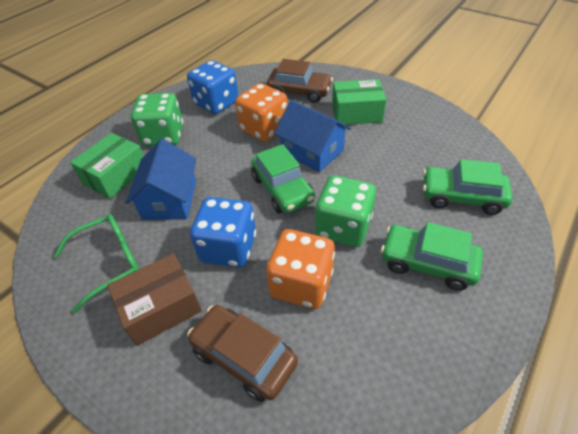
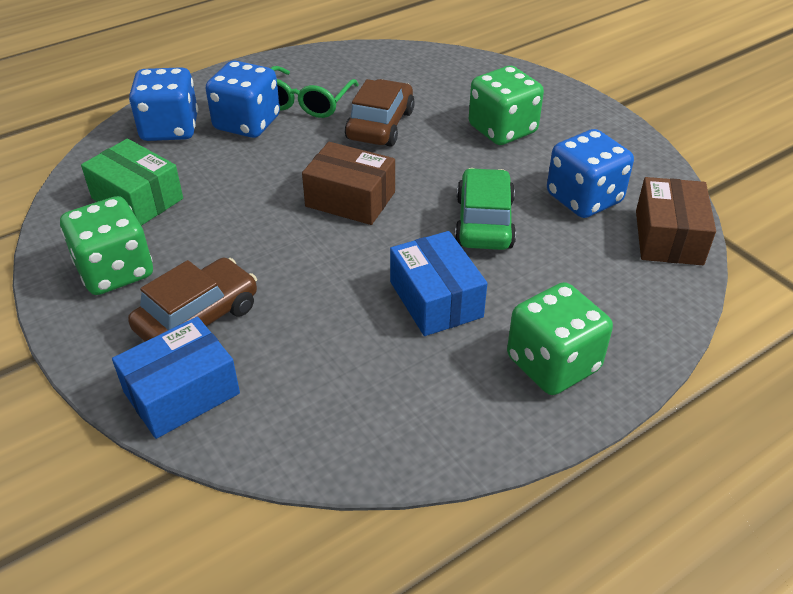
blue box: 0 -> 2
blue dice: 2 -> 3
blue house: 2 -> 0
brown box: 1 -> 2
green box: 2 -> 1
green car: 3 -> 1
green dice: 2 -> 3
orange dice: 2 -> 0

